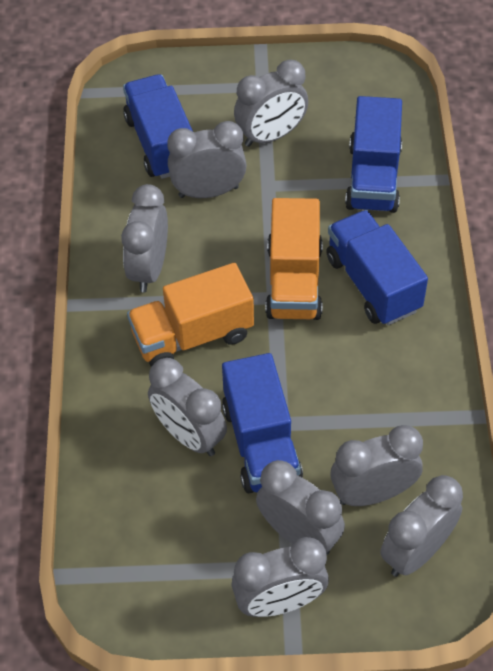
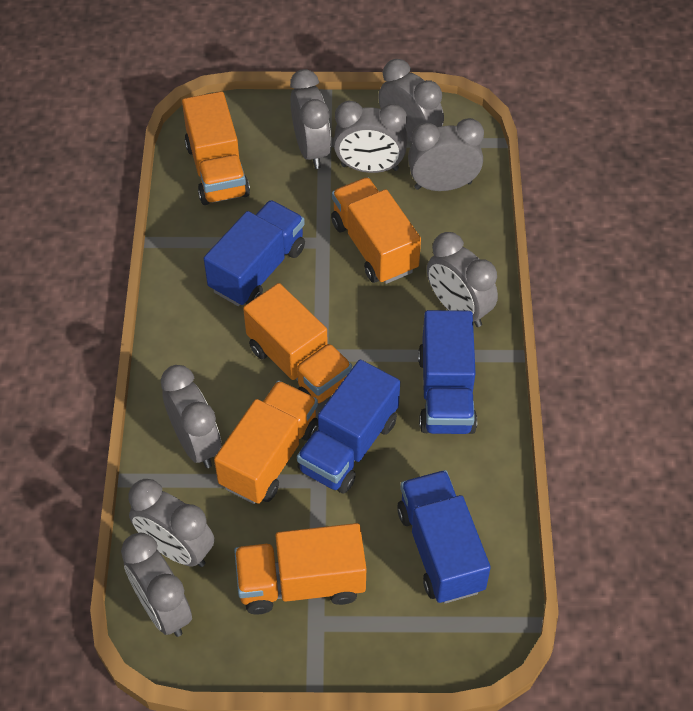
orange truck: 2 -> 5

